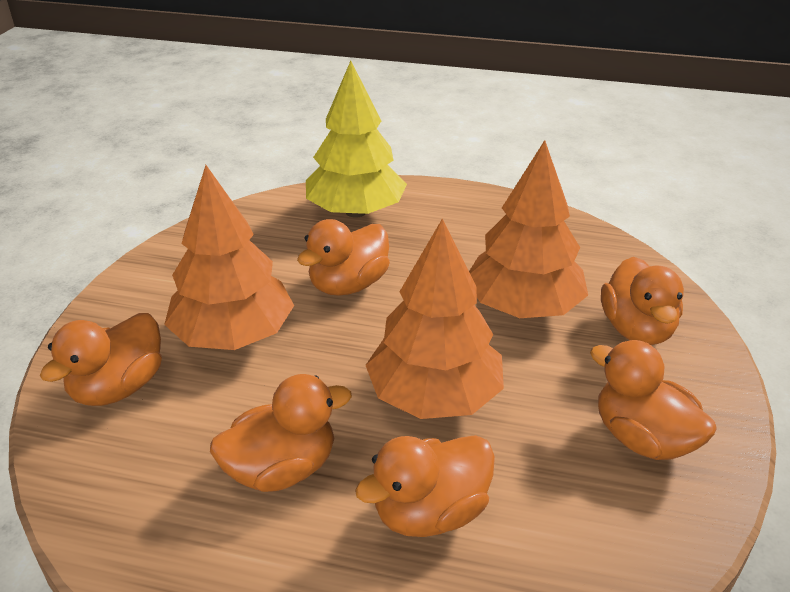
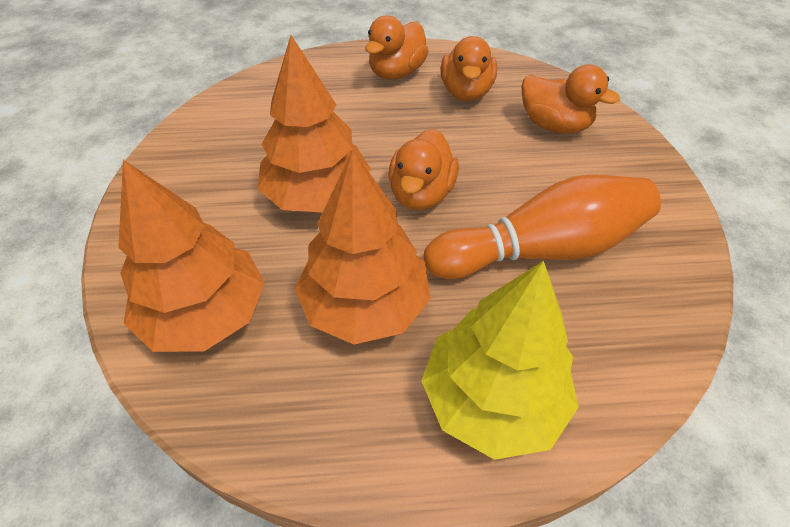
orange bowling pin: 0 -> 1
orange duck: 6 -> 4

